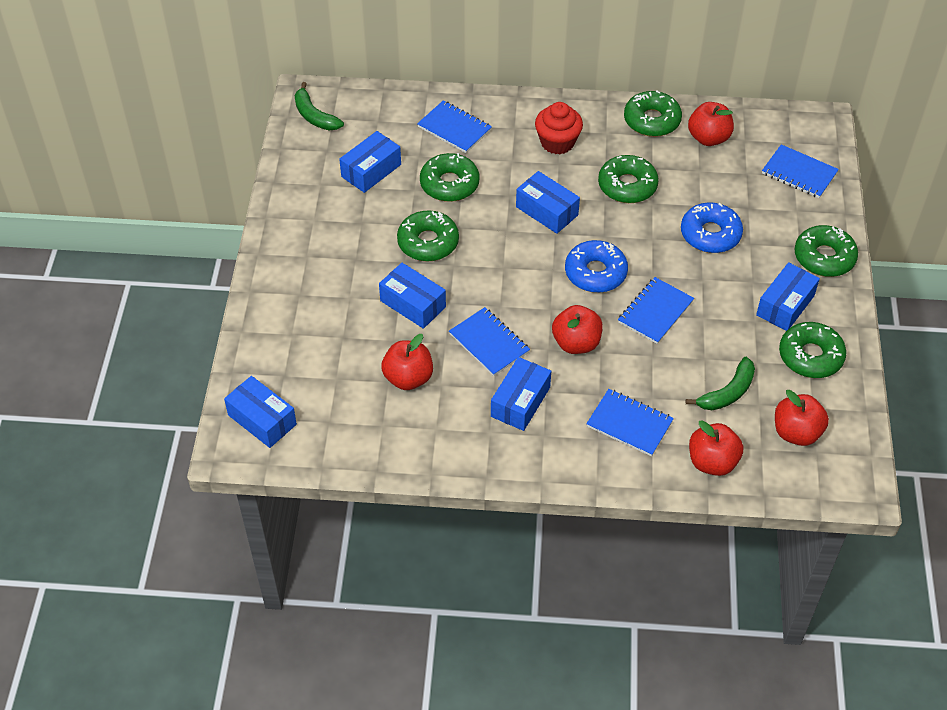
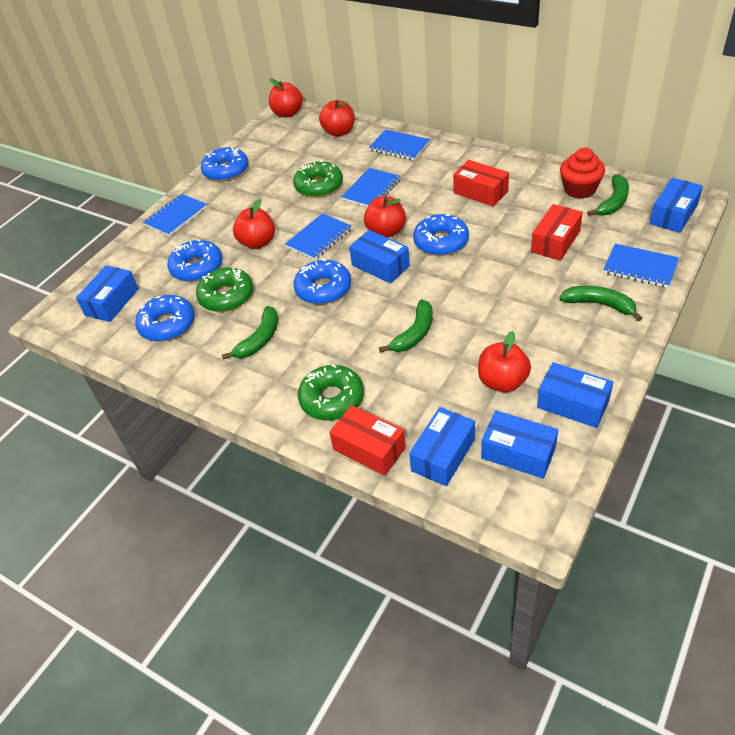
blue donut: 2 -> 5
green banana: 2 -> 4
green donut: 6 -> 3
red box: 0 -> 3

